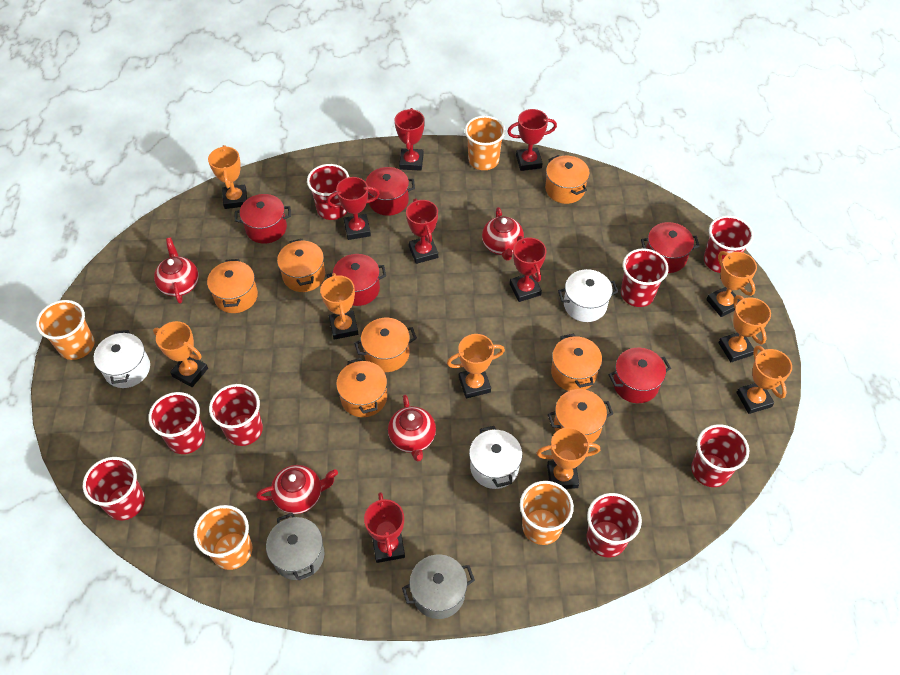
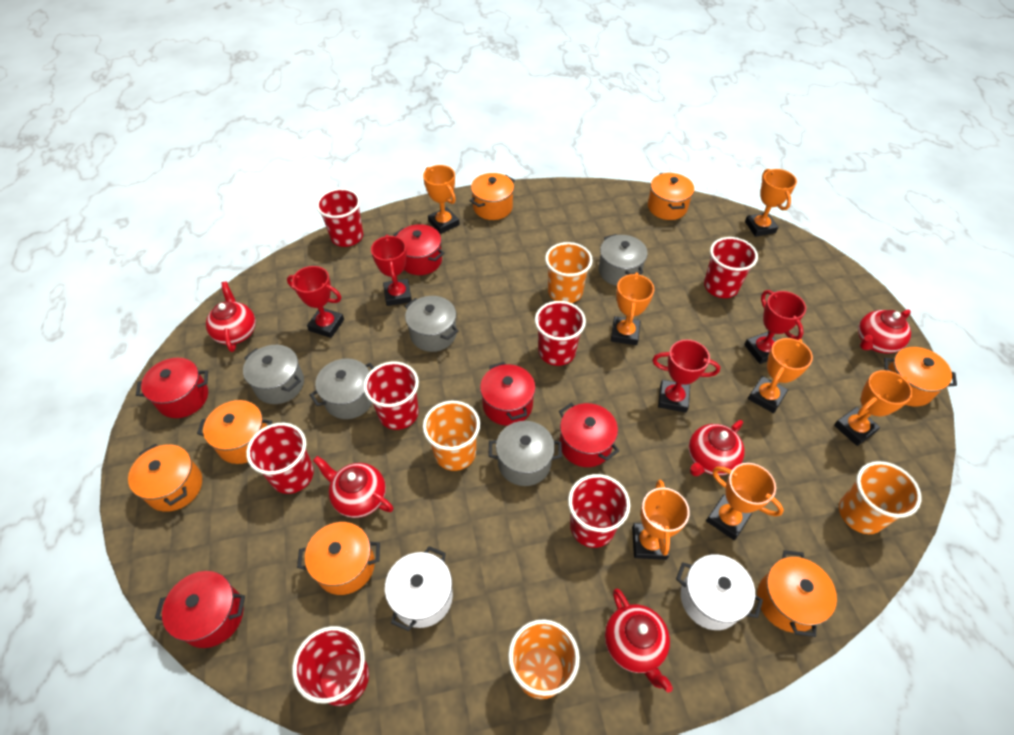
grey pot: 2 -> 5
orange trophy: 8 -> 7
red cup: 8 -> 7
red teapot: 4 -> 5
red trophy: 6 -> 4
white pot: 3 -> 2

